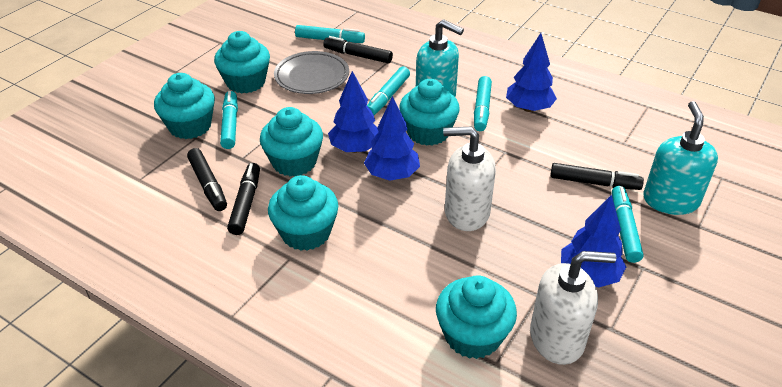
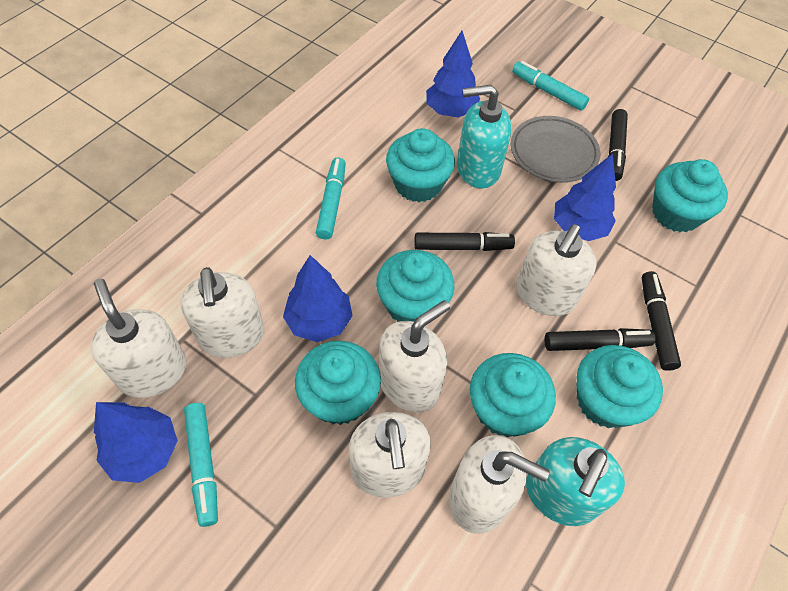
turquoise marker: 5 -> 3
white soap dispenser: 2 -> 6

